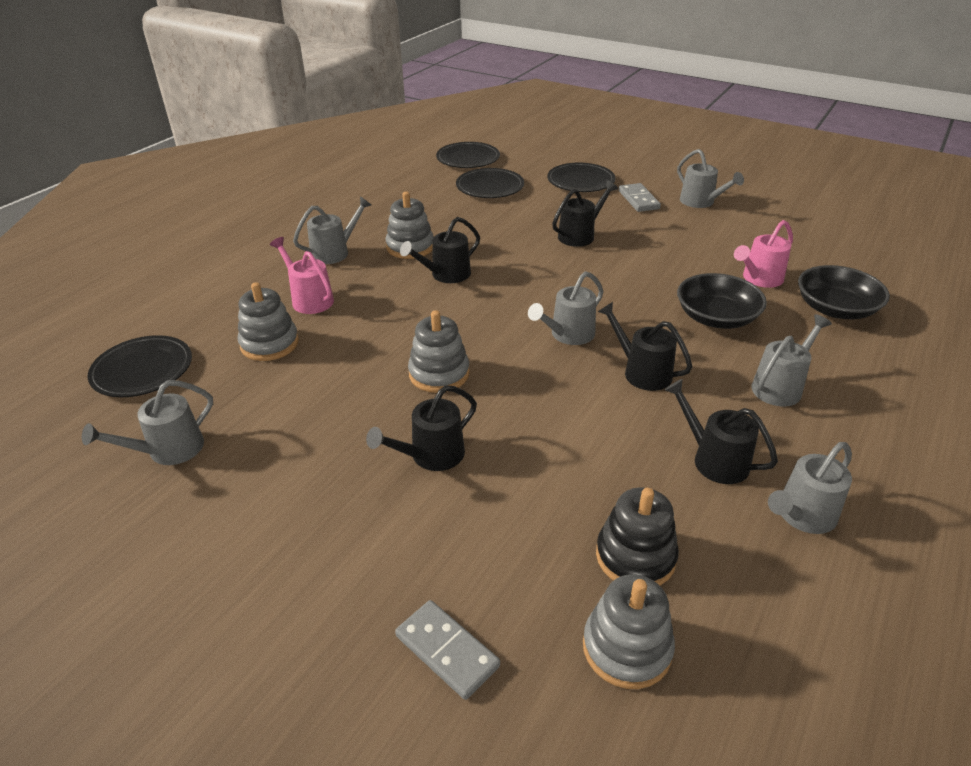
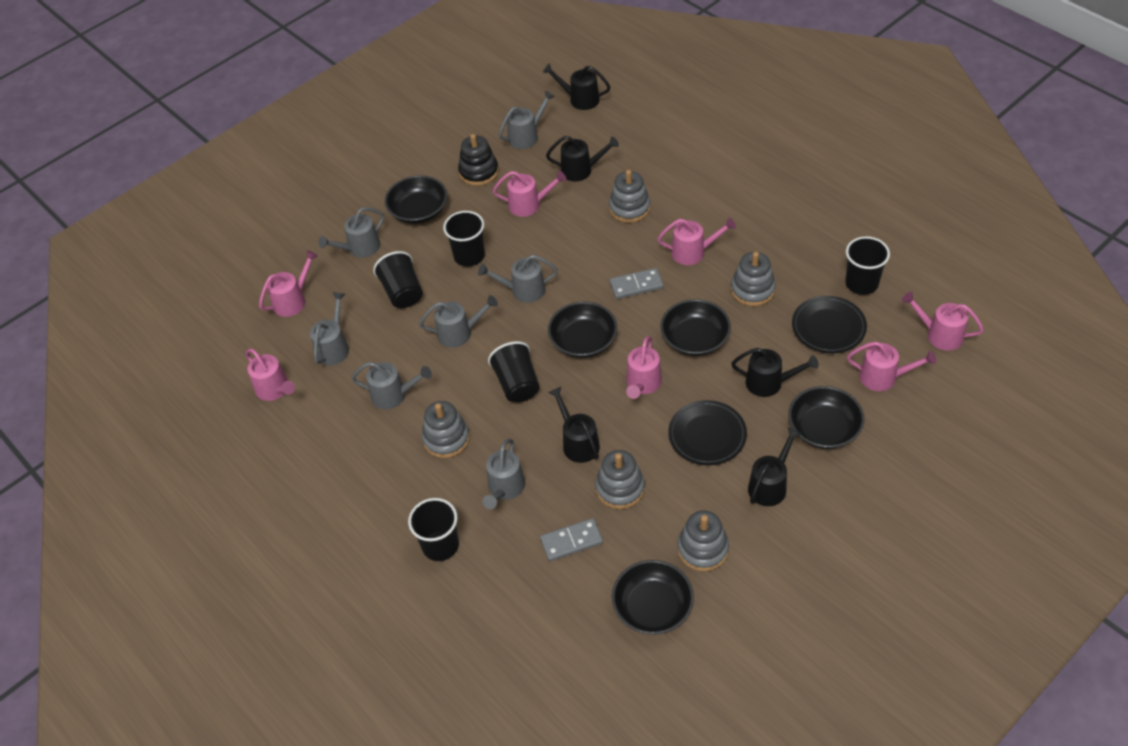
black bowl: 2 -> 5
black cup: 0 -> 5
black plate: 4 -> 2
grey stacking toy: 4 -> 5
grey watering can: 6 -> 7
pink watering can: 2 -> 7

